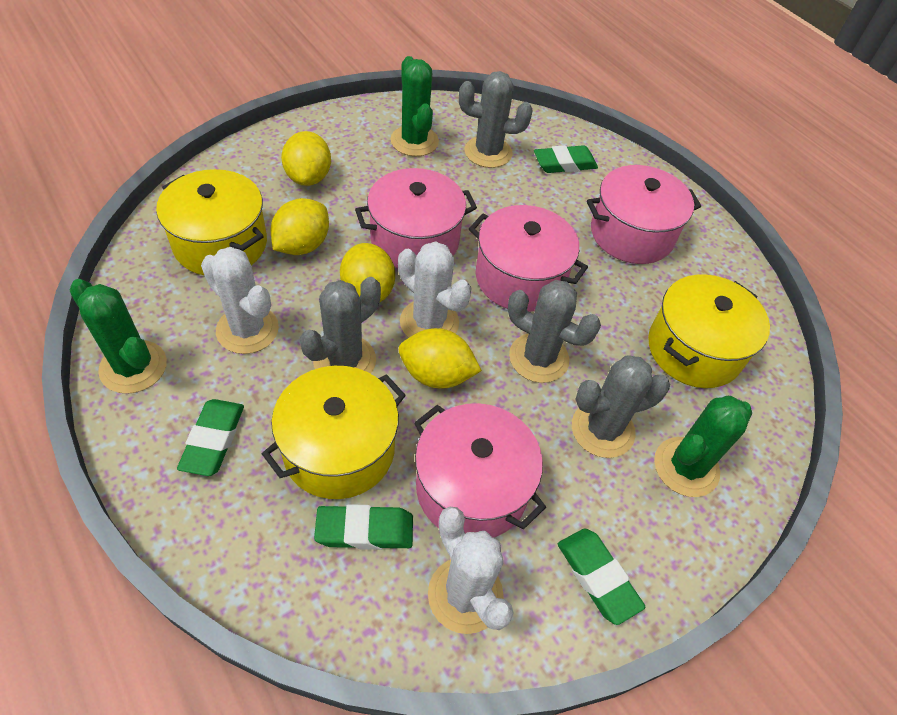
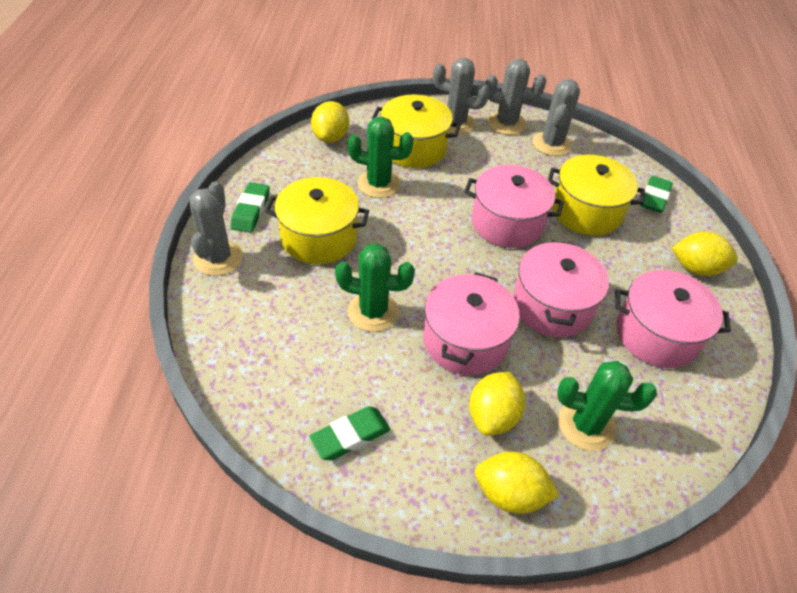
green eraser: 4 -> 3
white cactus: 3 -> 0

